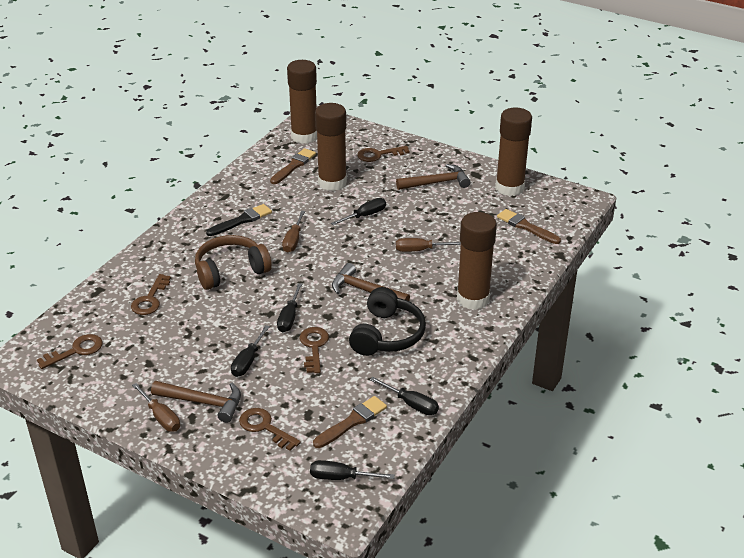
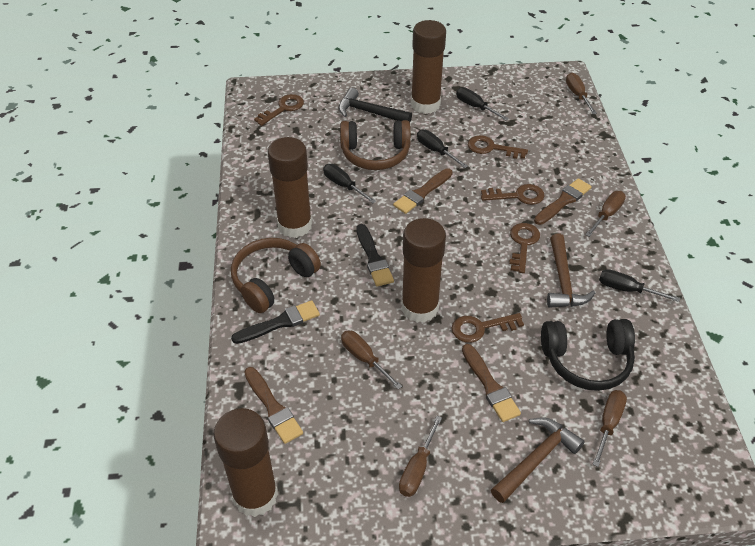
black brush: 1 -> 2
black hammer: 0 -> 1
black screwdriver: 5 -> 4
brown brush: 3 -> 4
brown hammer: 3 -> 2
brown headphones: 1 -> 2
brown screwdriver: 3 -> 5

